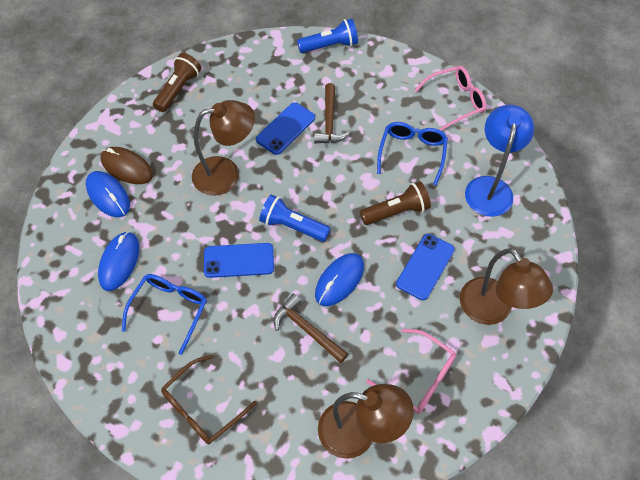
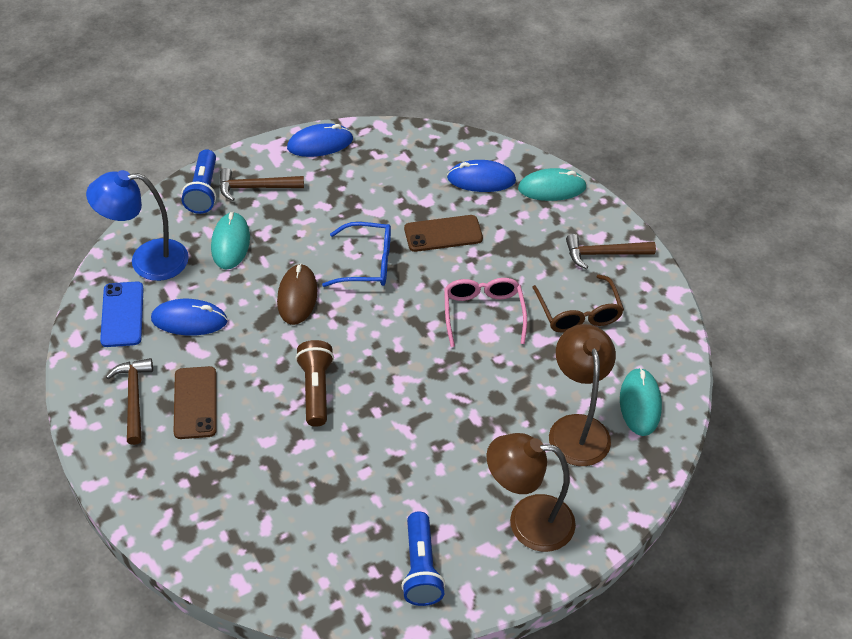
blue glasses: 2 -> 1
blue phone: 3 -> 1
brown flashlight: 2 -> 1
brown hammer: 2 -> 3
brown lamp: 3 -> 2
brown phone: 0 -> 2
pink glasses: 2 -> 1
turquoise mouse: 0 -> 3

